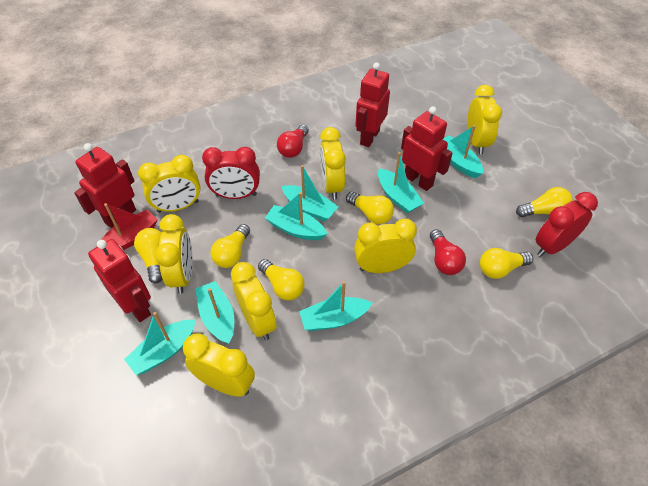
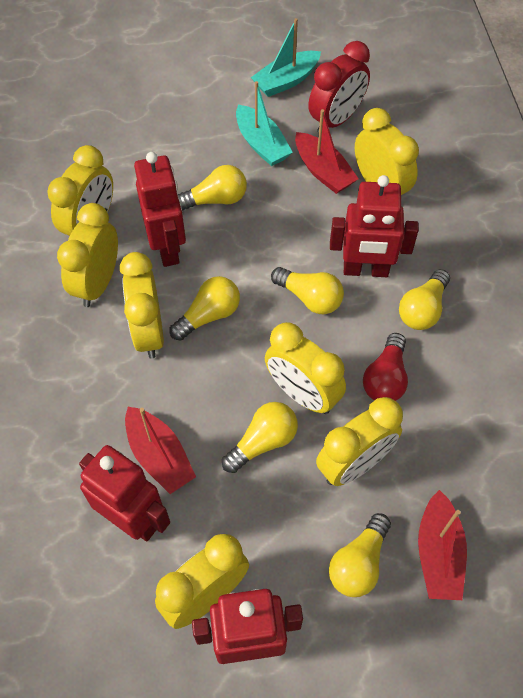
red boat: 1 -> 3
red clock: 2 -> 1
red light bulb: 2 -> 1
turquoise boat: 7 -> 2

